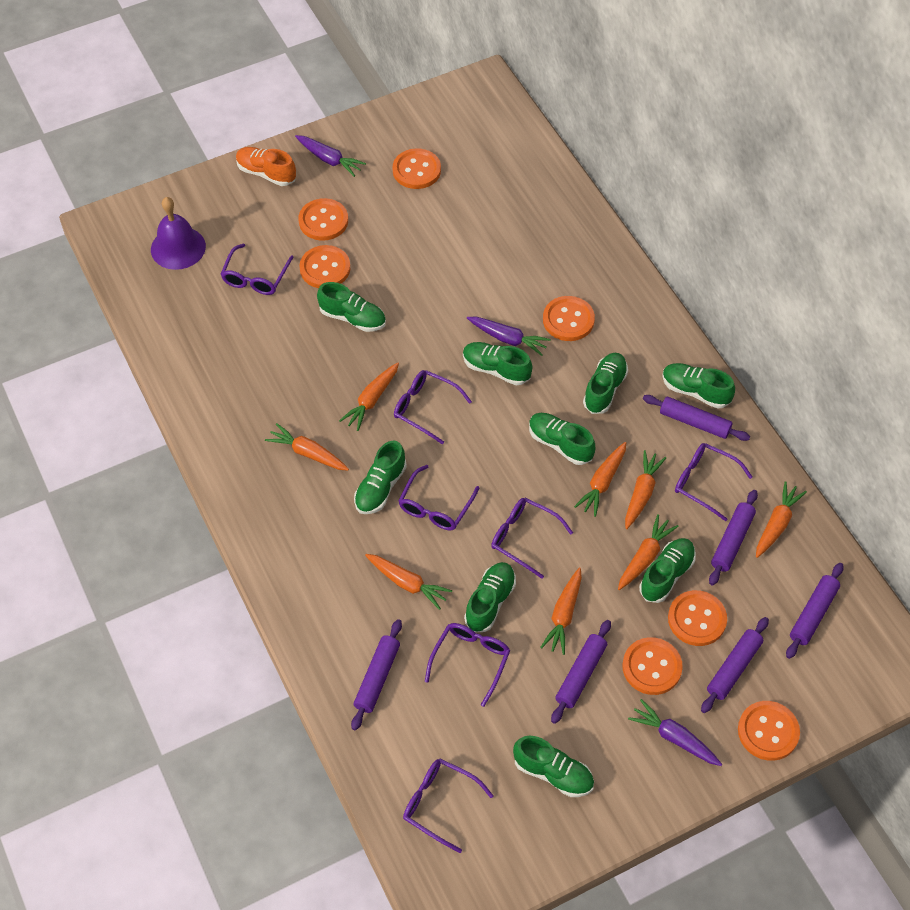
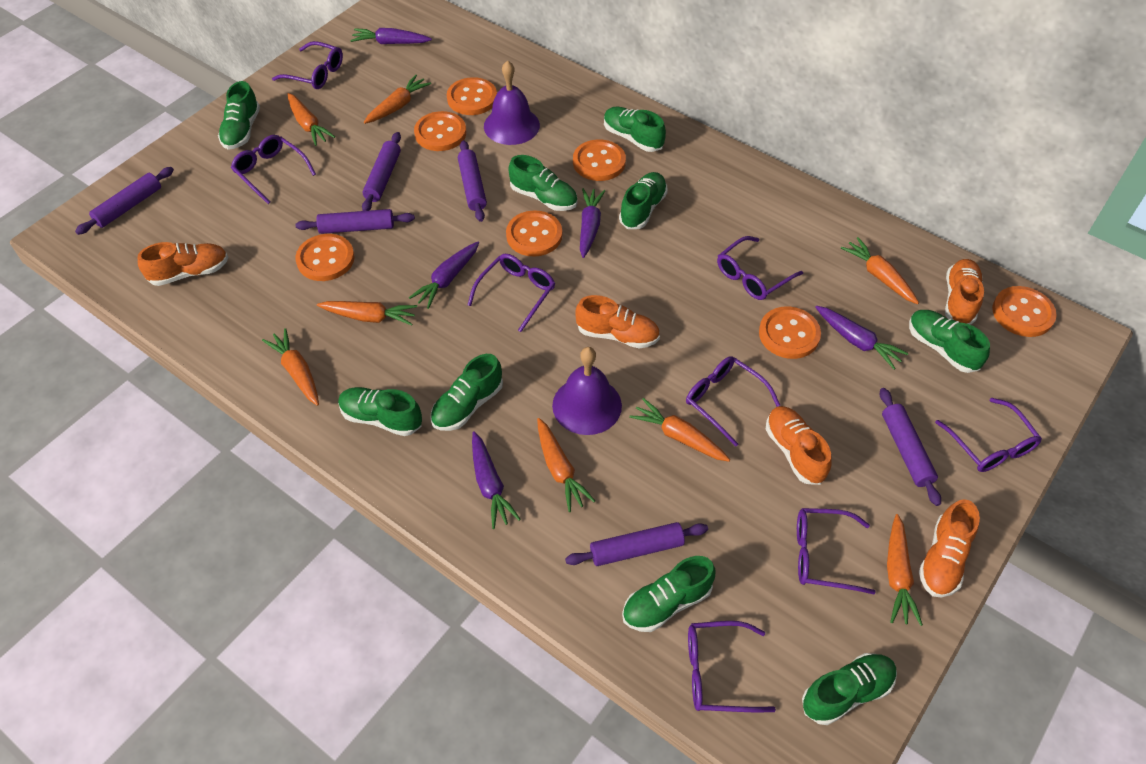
orange shoe: 1 -> 5
purple bell: 1 -> 2
purple carrot: 3 -> 5
purple glasses: 7 -> 8

